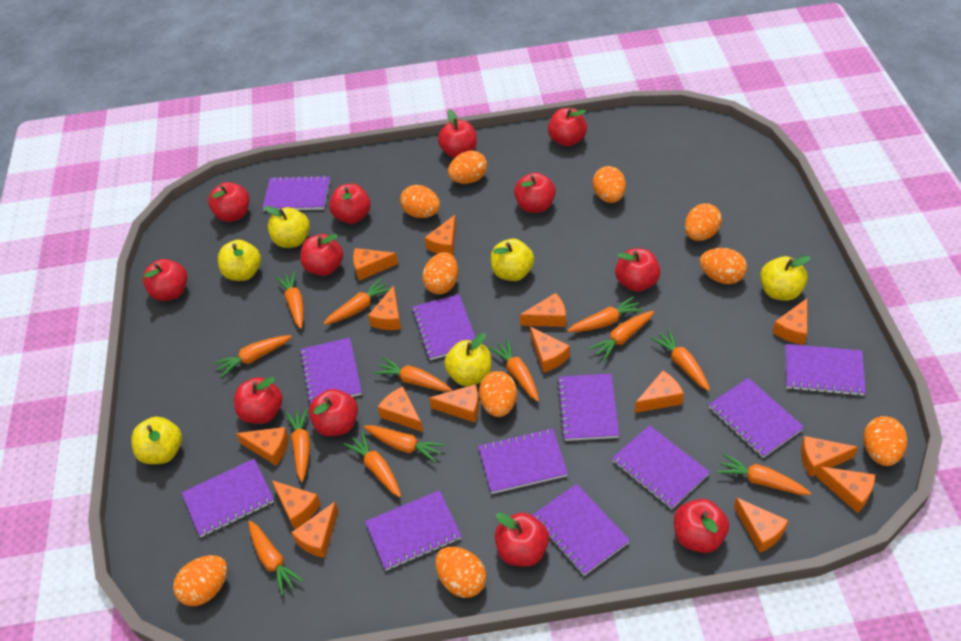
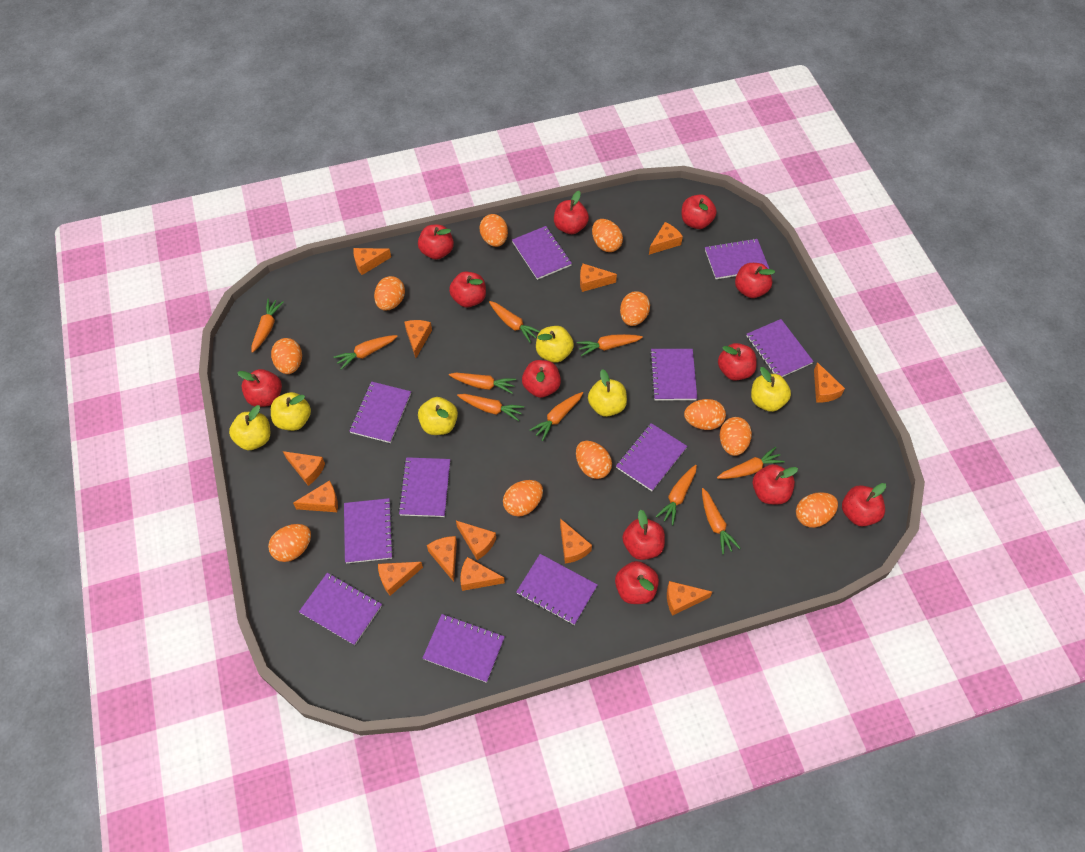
orange carrot: 13 -> 10
orange cheese: 15 -> 13
orange egg: 10 -> 11

